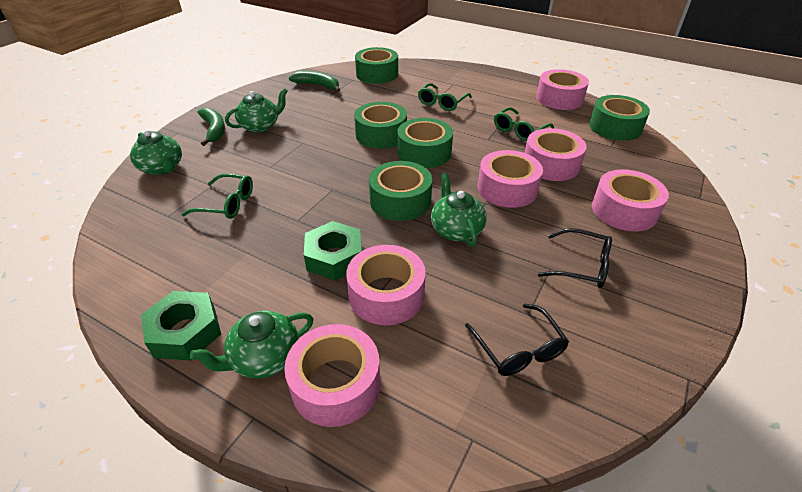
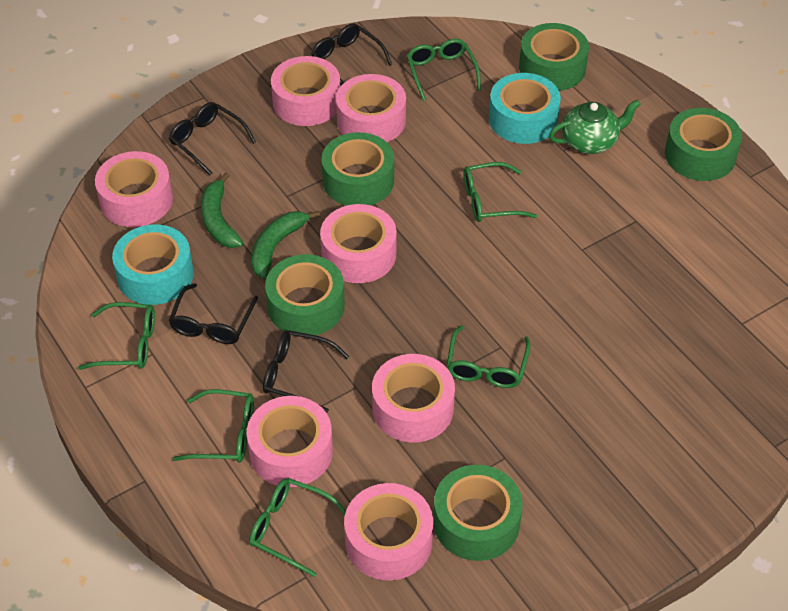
black glasses: 2 -> 4
green glasses: 3 -> 6
green nut: 2 -> 0
green teapot: 4 -> 1
pink tape: 6 -> 7
turquoise tape: 0 -> 2

